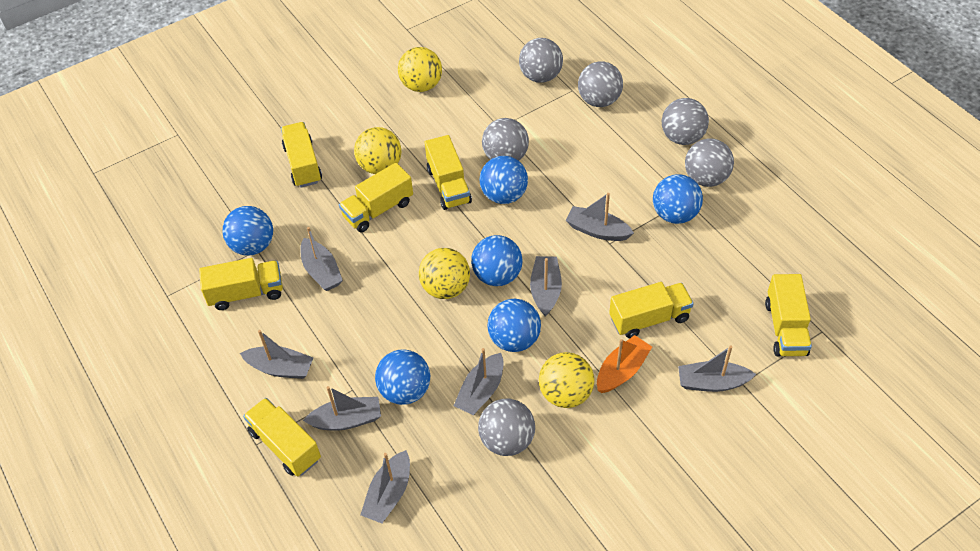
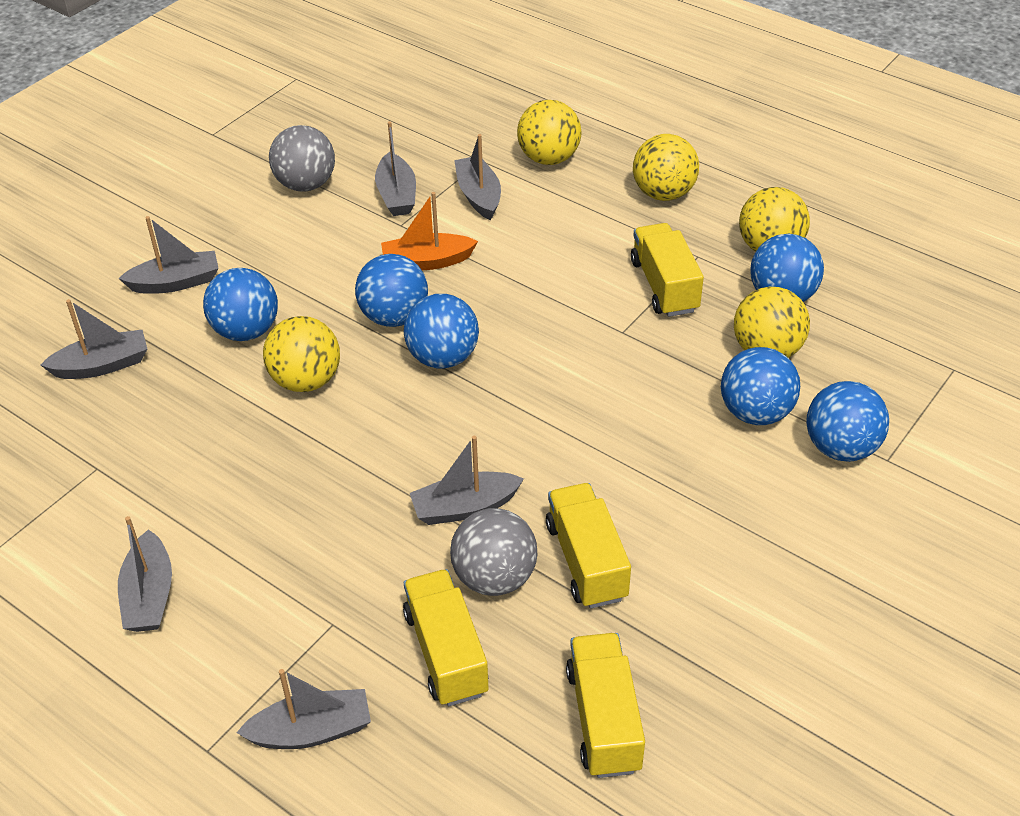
grey ball: 6 -> 2
grey boat: 8 -> 7
yellow ball: 4 -> 5
yellow truck: 7 -> 4

